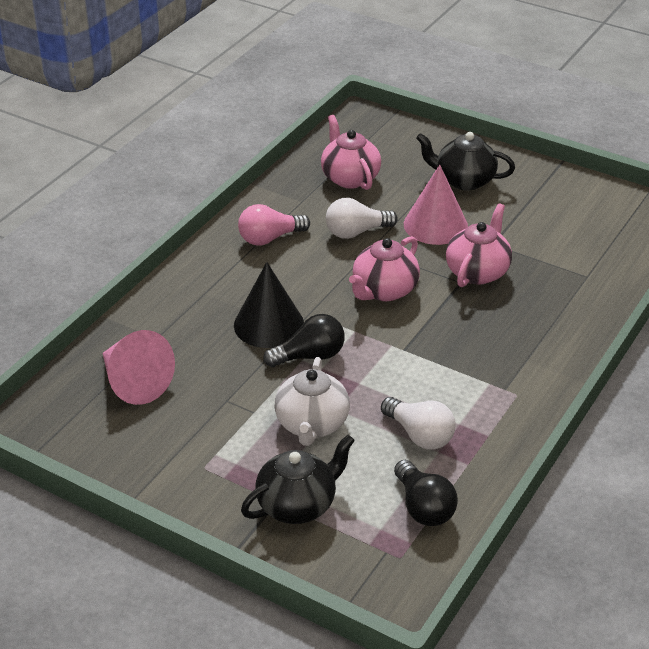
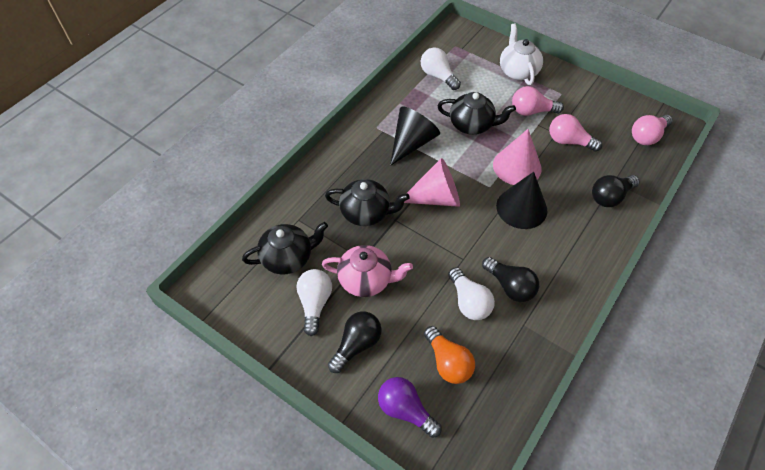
black cone: 1 -> 2
black light bulb: 2 -> 3
black teapot: 2 -> 3
orange light bulb: 0 -> 1
pink light bulb: 1 -> 3
pink teapot: 3 -> 1
purple light bulb: 0 -> 1
white light bulb: 2 -> 3

